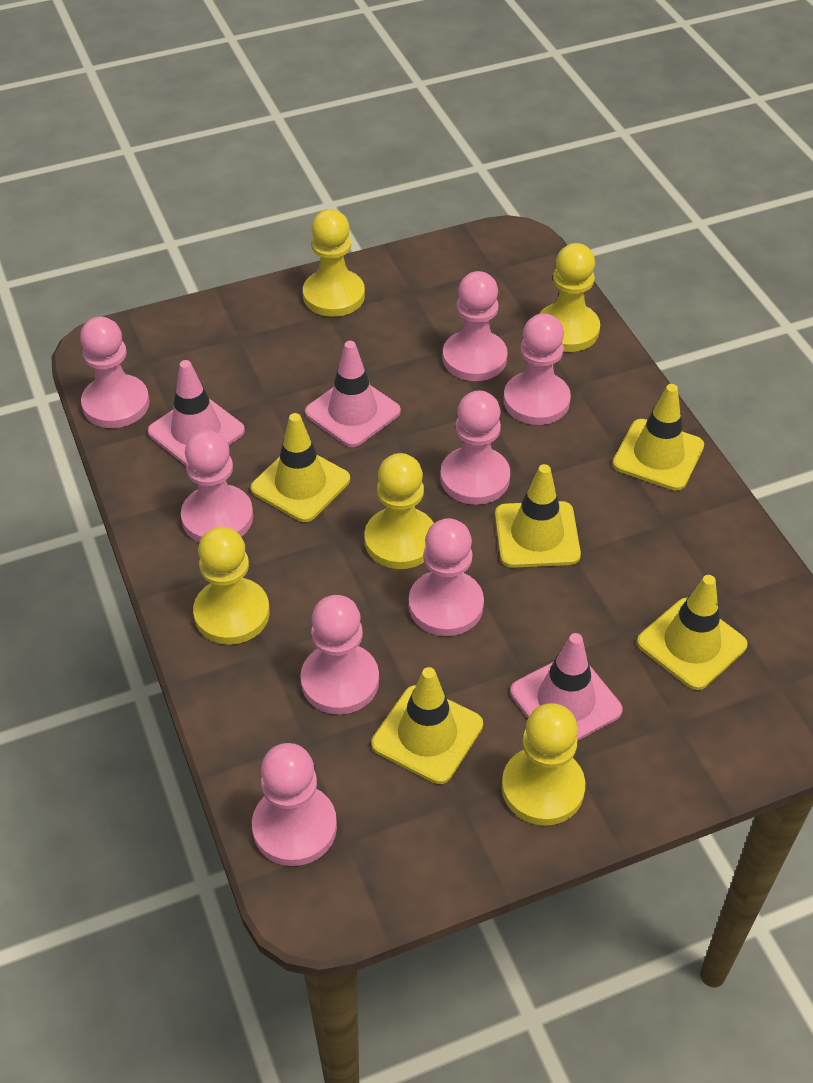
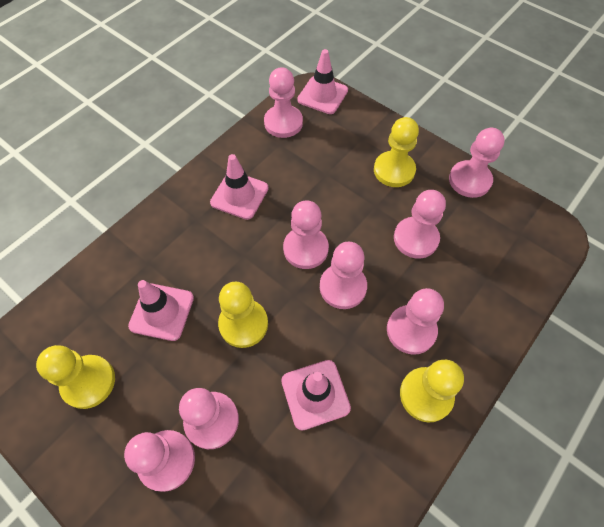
pink traffic cone: 3 -> 4
yellow pawn: 5 -> 4
yellow traffic cone: 5 -> 0

